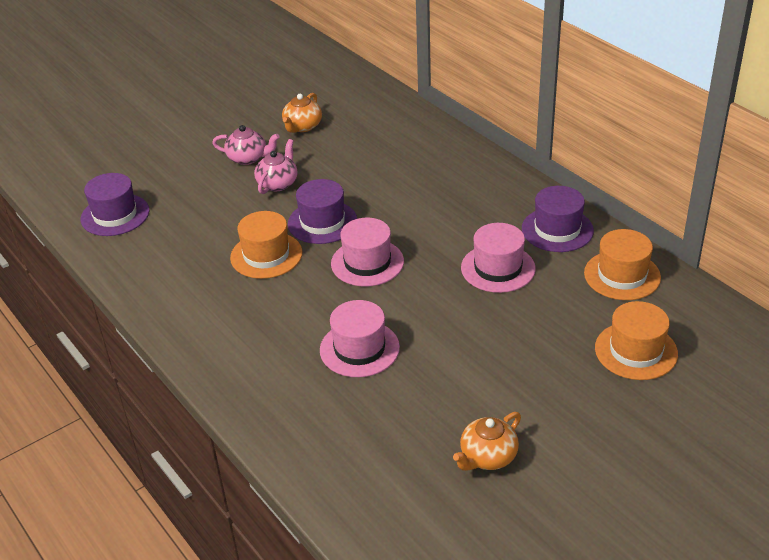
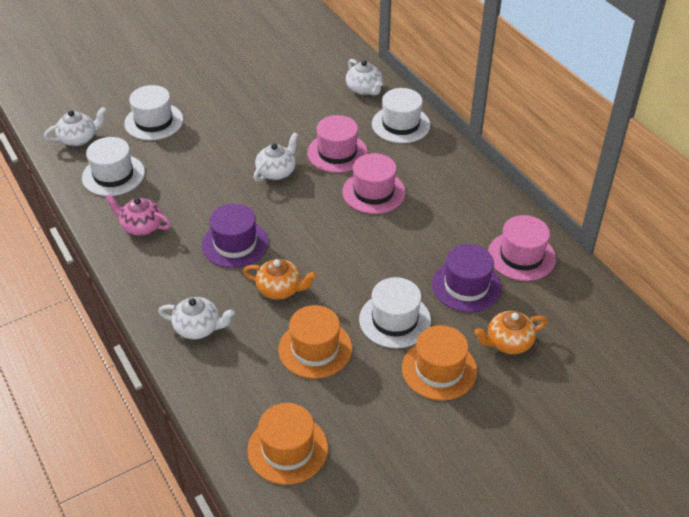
pink teapot: 2 -> 1
purple hat: 3 -> 2
white hat: 0 -> 4
white teapot: 0 -> 4

